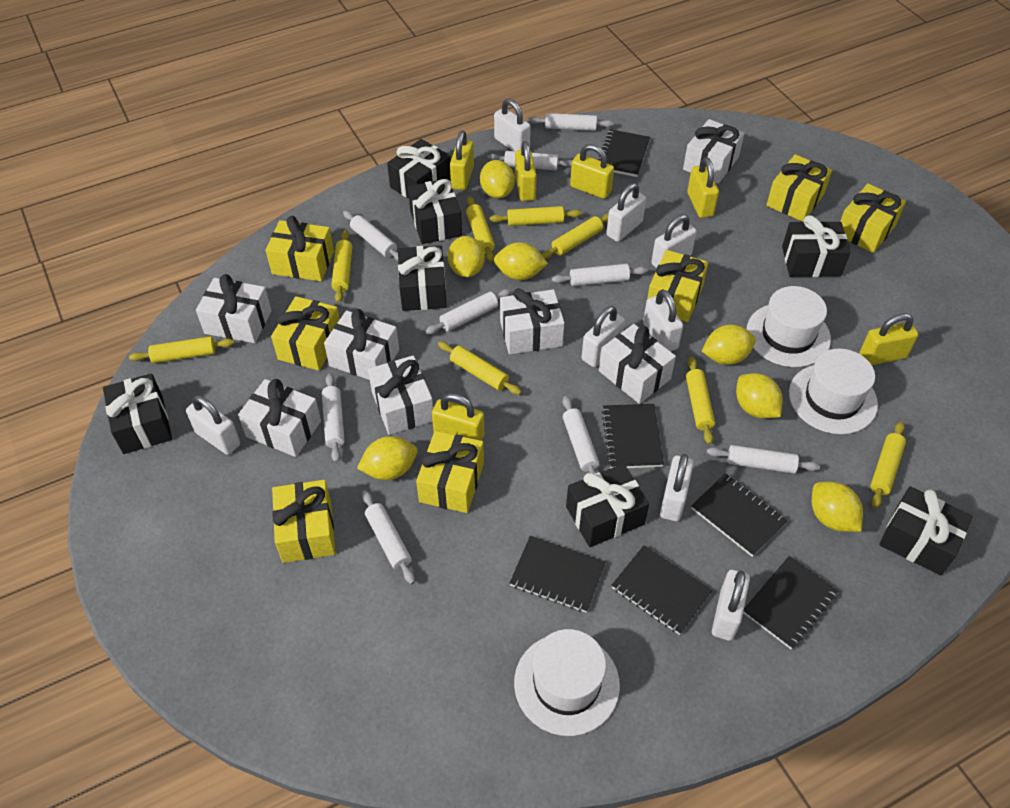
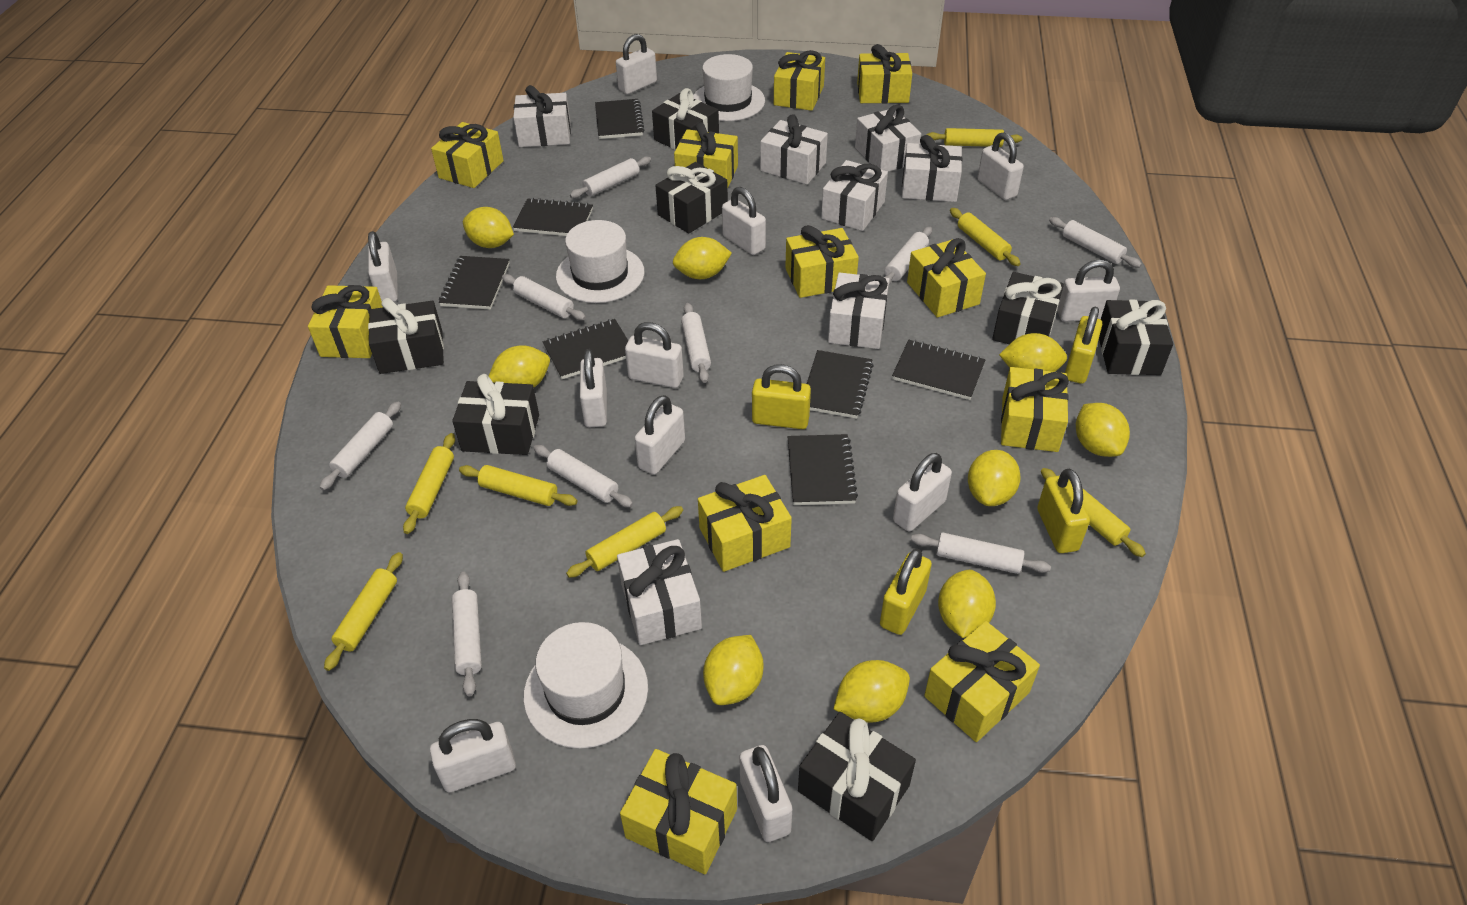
black notebook: 6 -> 7
white padlock: 8 -> 11
yellow gift: 7 -> 11
yellow lemon: 7 -> 9
yellow padlock: 6 -> 4
yellow rolling pin: 8 -> 7

